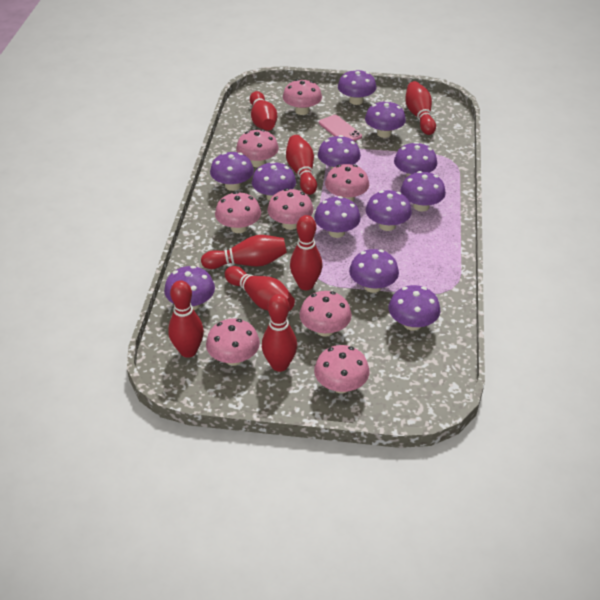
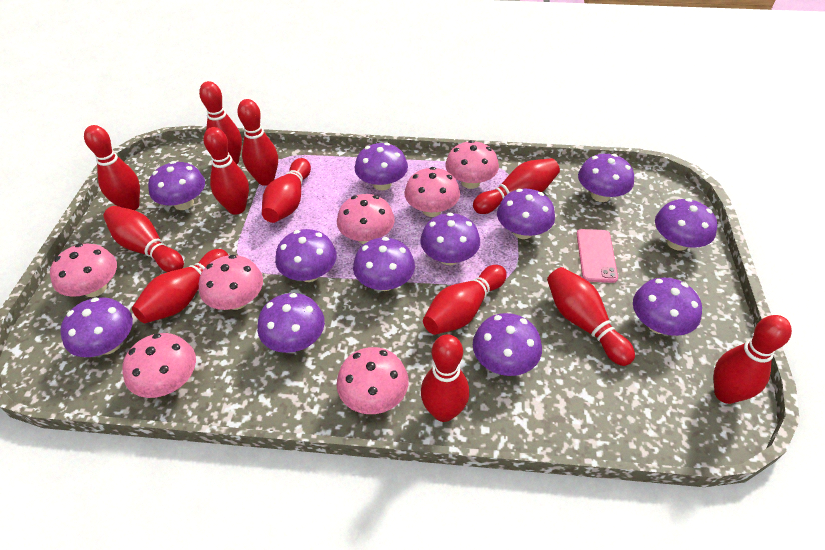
pink mushroom: 8 -> 7
red bowling pin: 8 -> 12

